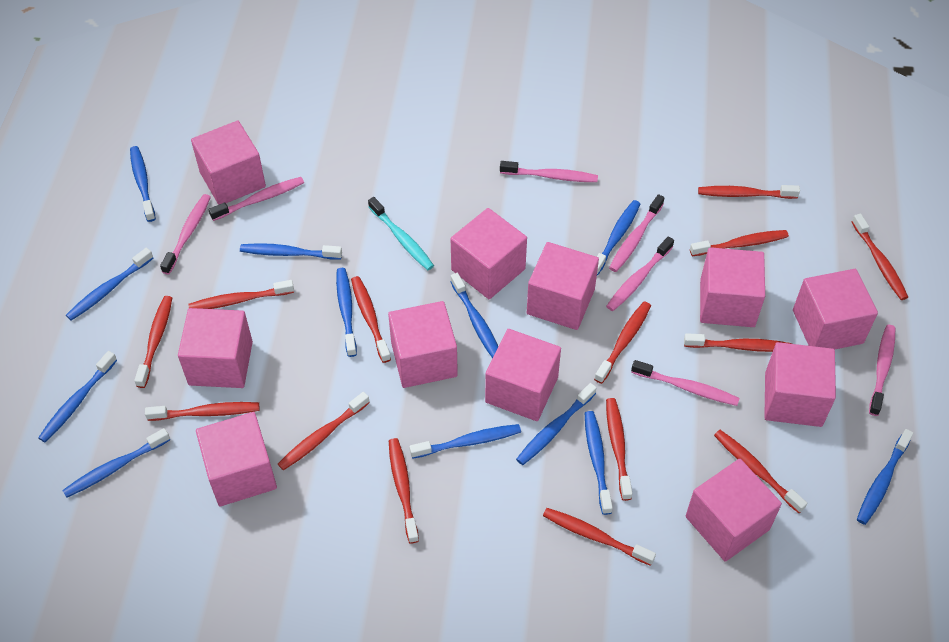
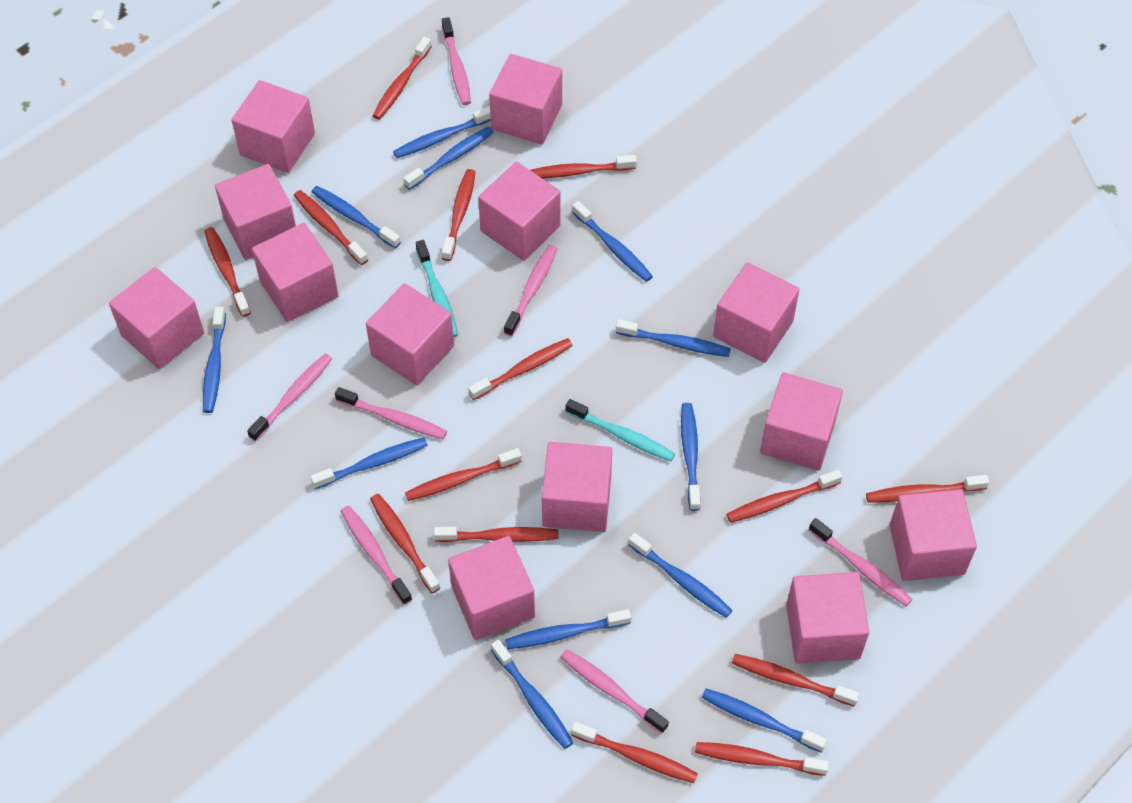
pink cube: 11 -> 13
turquoise toothbrush: 1 -> 2

